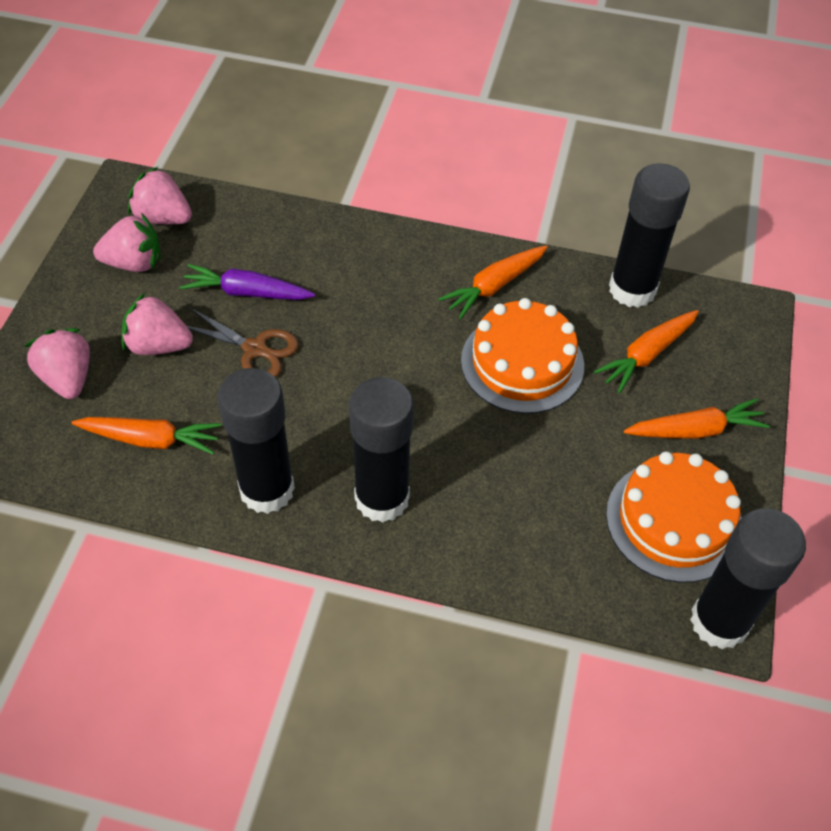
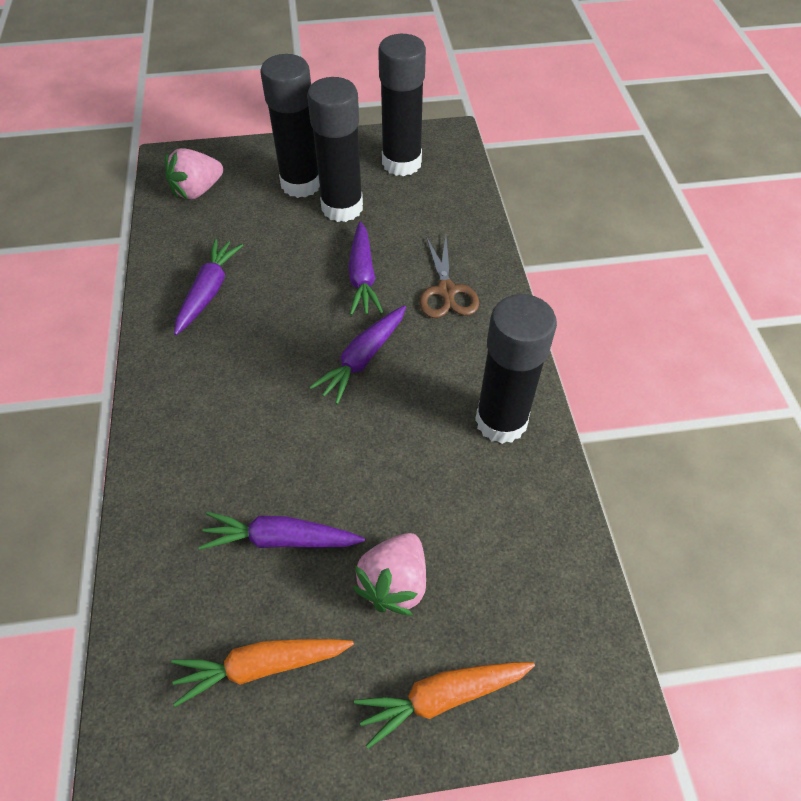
orange cake: 2 -> 0
orange carrot: 4 -> 2
pink strawberry: 4 -> 2
purple carrot: 1 -> 4

